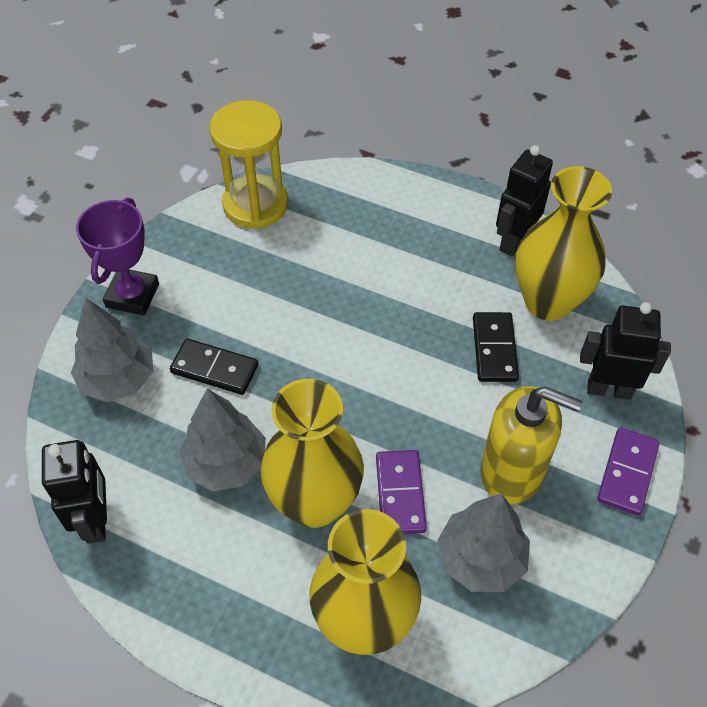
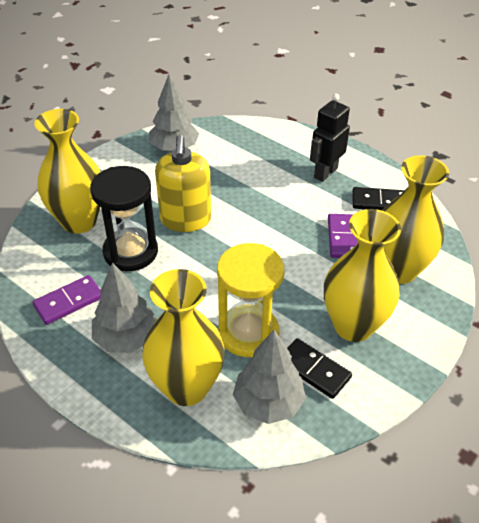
black hourglass: 0 -> 1
black robot: 3 -> 1
purple trophy: 1 -> 0
yellow vase: 3 -> 4

